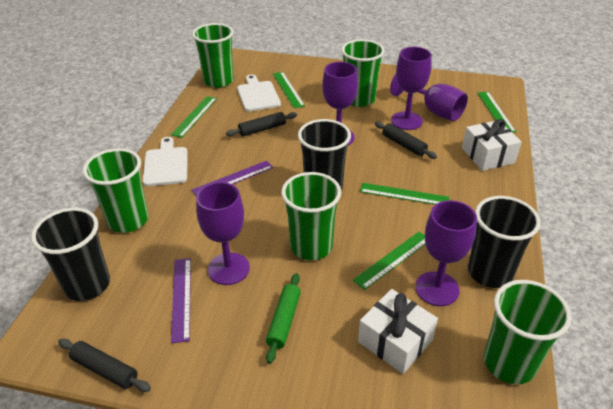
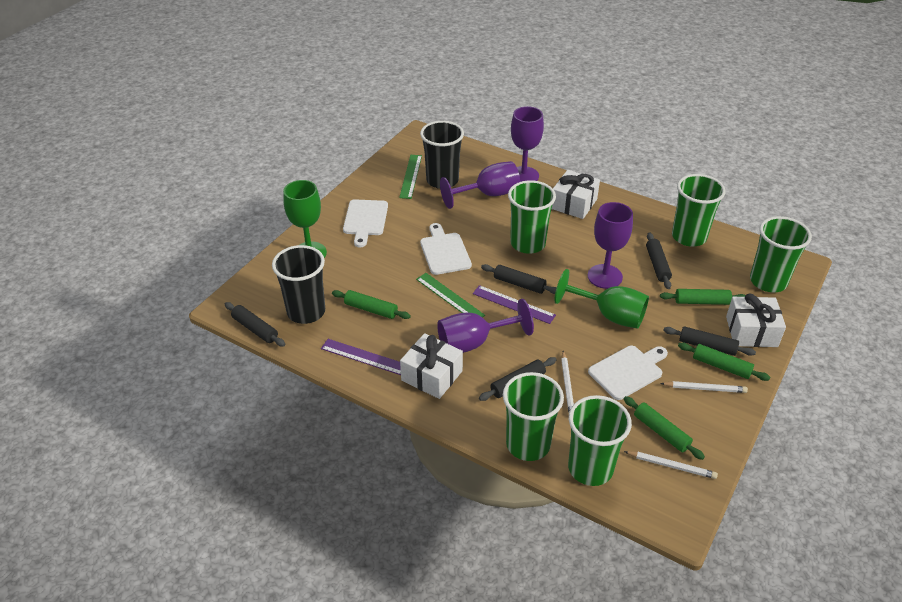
black cup: 3 -> 2
black rolling pin: 3 -> 5
green goblet: 0 -> 2
green rolling pin: 1 -> 4
green ruler: 5 -> 2
purple goblet: 5 -> 4
white cutting board: 2 -> 3
white gift: 2 -> 3
white pencil: 0 -> 3

